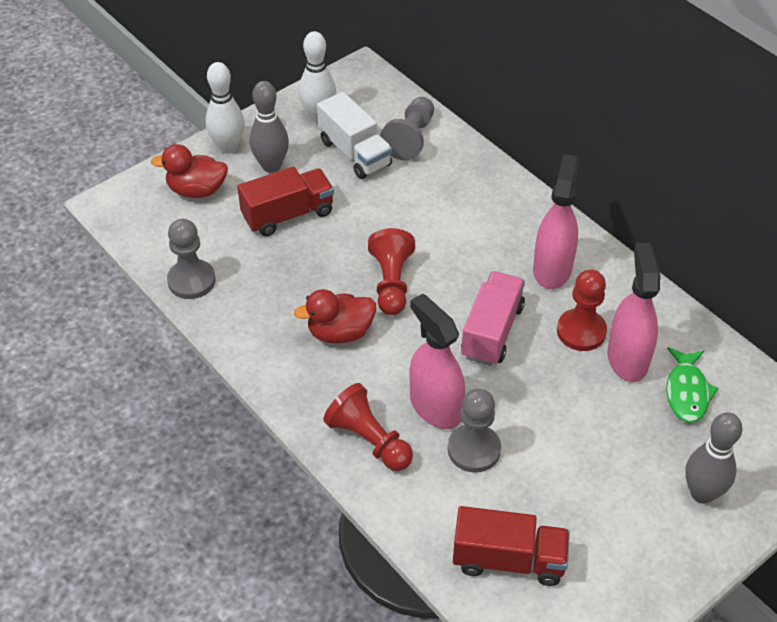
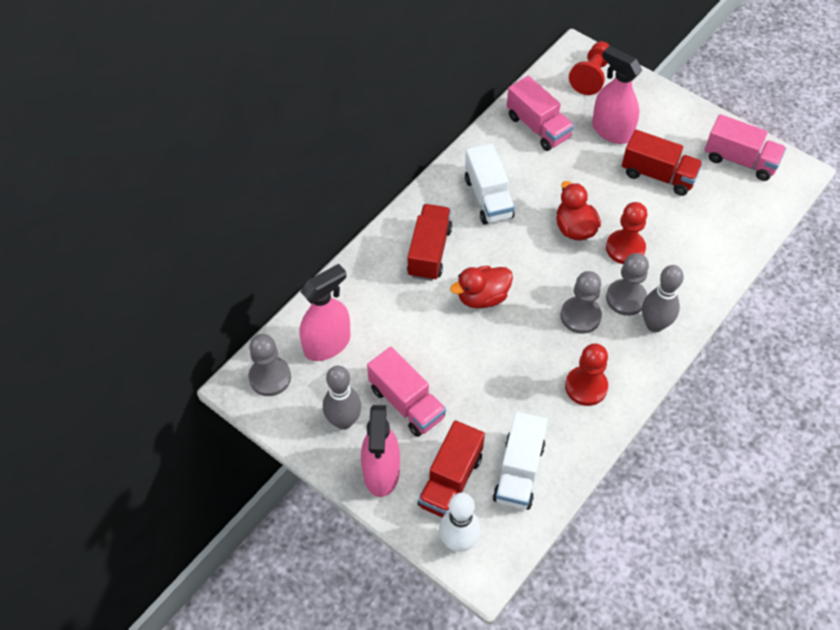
green fish: 1 -> 0
pink truck: 1 -> 3
red truck: 2 -> 3
white bowling pin: 2 -> 1
white truck: 1 -> 2

